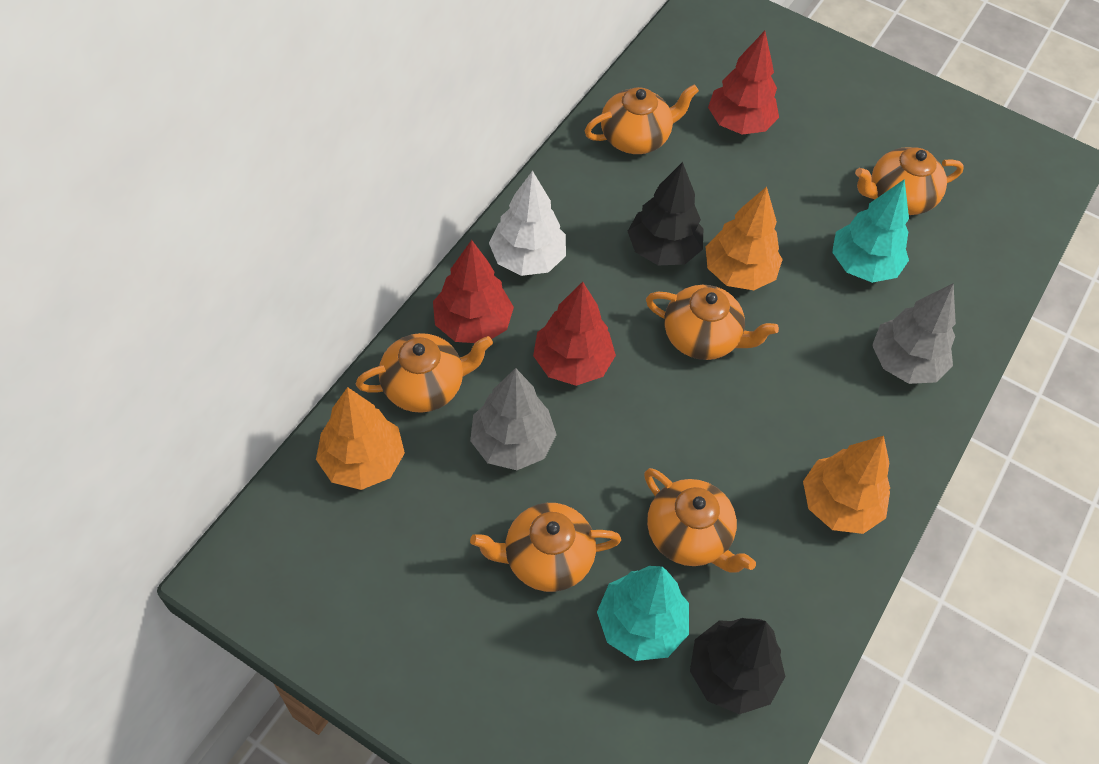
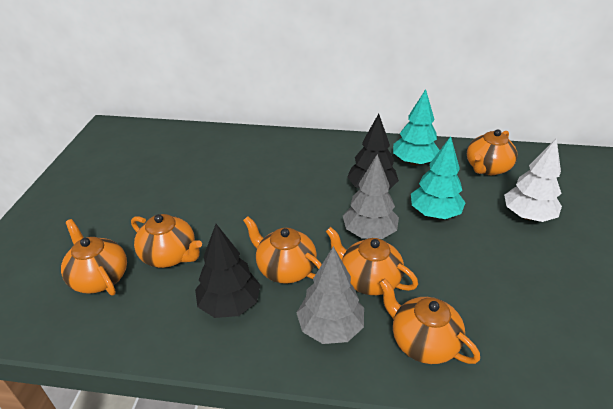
orange tree: 3 -> 0
red tree: 3 -> 0

